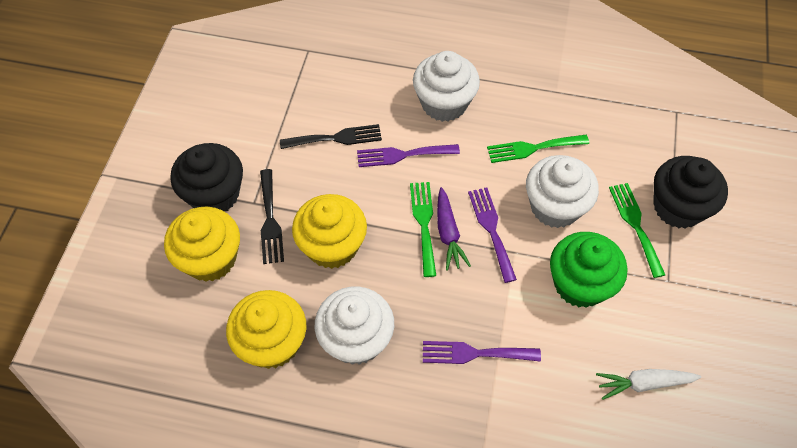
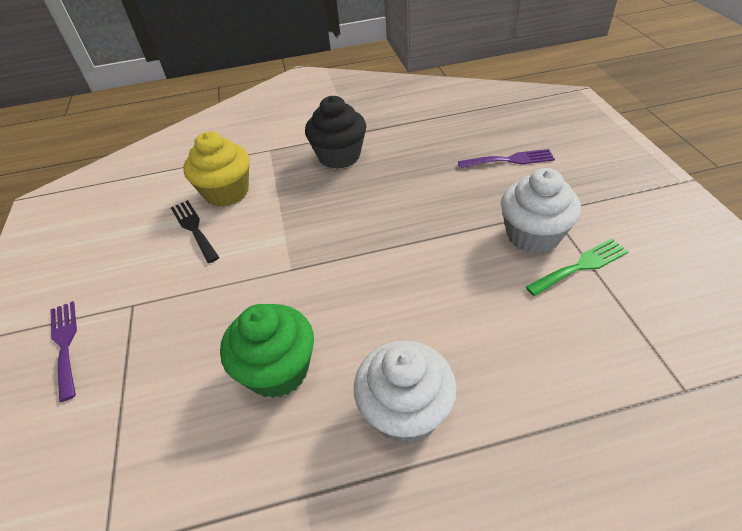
black cupcake: 2 -> 1
black fork: 2 -> 1
green fork: 3 -> 1
purple carrot: 1 -> 0
purple fork: 3 -> 2
white carrot: 1 -> 0
white cupcake: 3 -> 2
yellow cupcake: 3 -> 1

